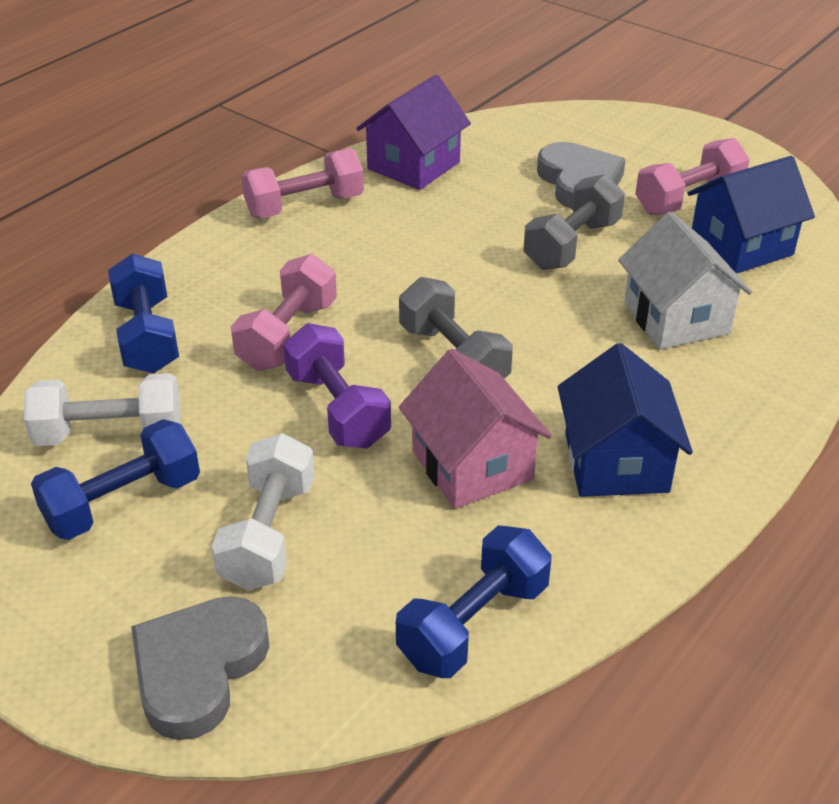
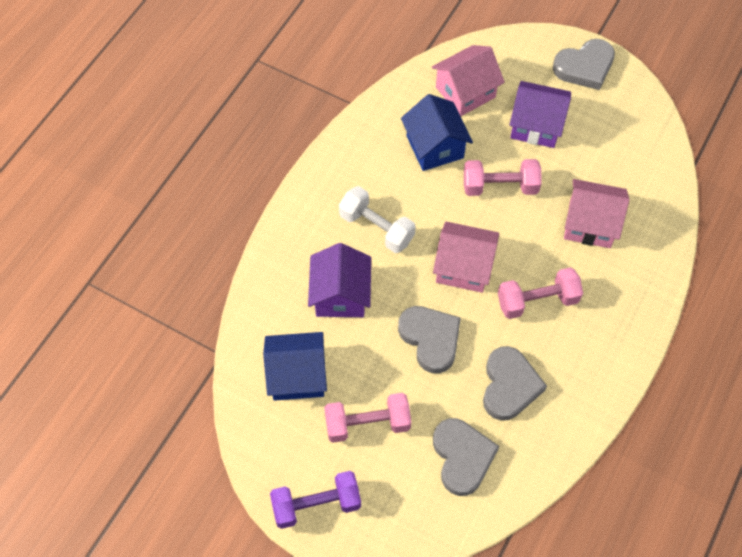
blue dumbbell: 3 -> 0
grey dumbbell: 2 -> 0
grey heart: 2 -> 4
pink house: 1 -> 3
purple house: 1 -> 2
white dumbbell: 2 -> 1
white house: 1 -> 0

